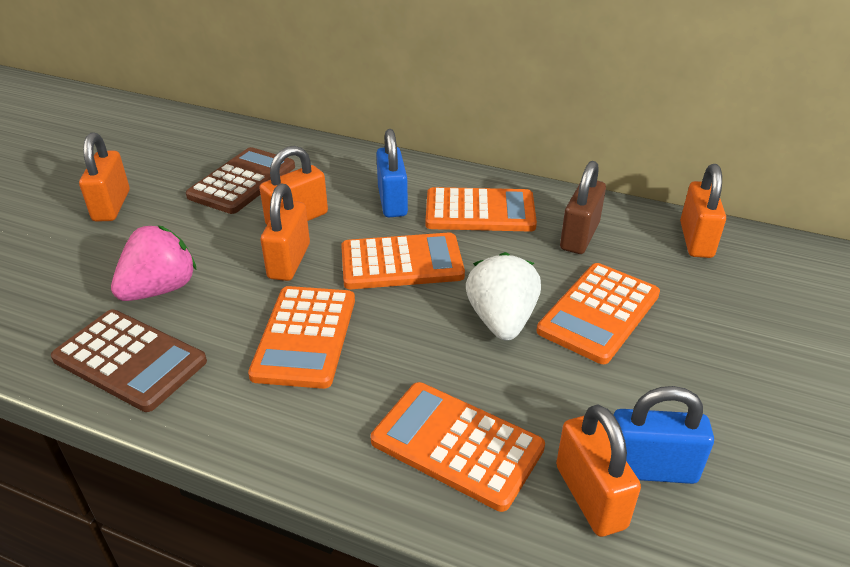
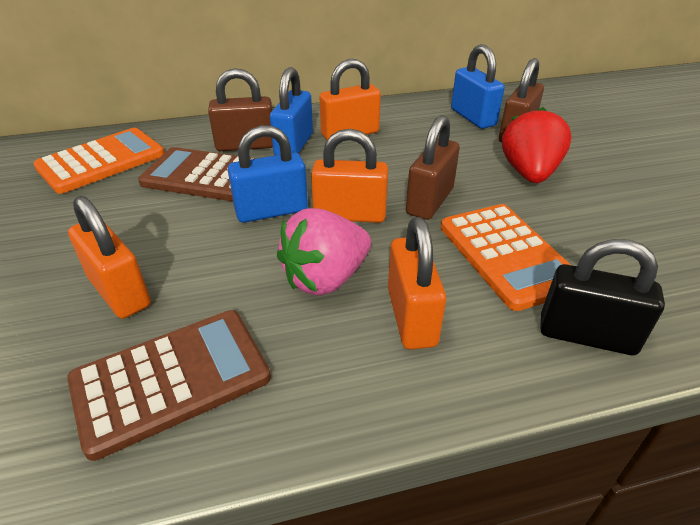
black padlock: 0 -> 1
blue padlock: 2 -> 3
brown padlock: 1 -> 3
orange calculator: 5 -> 2
orange padlock: 5 -> 4
red strawberry: 0 -> 1
white strawberry: 1 -> 0

